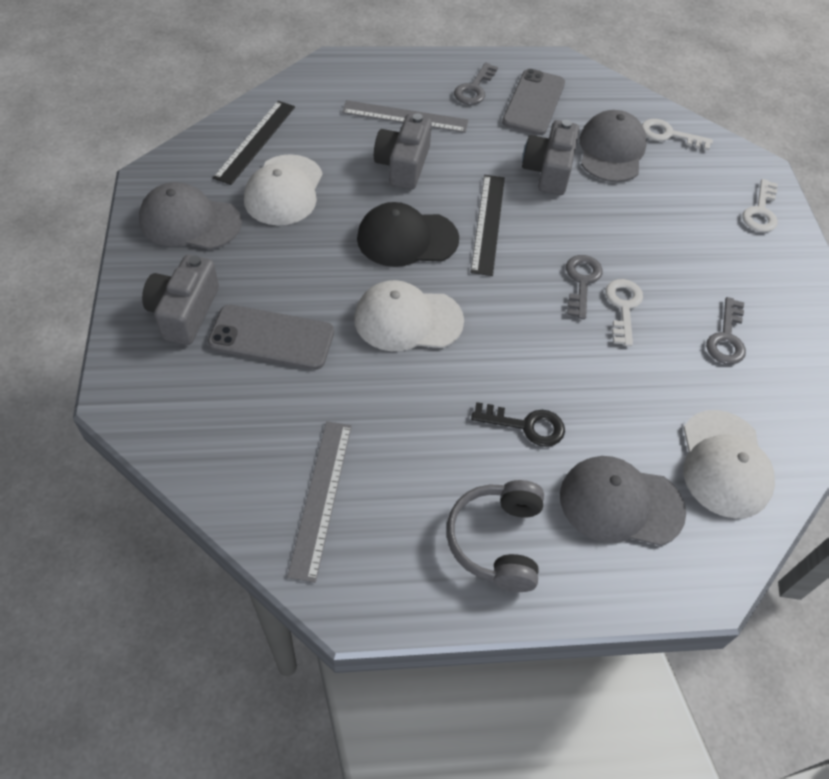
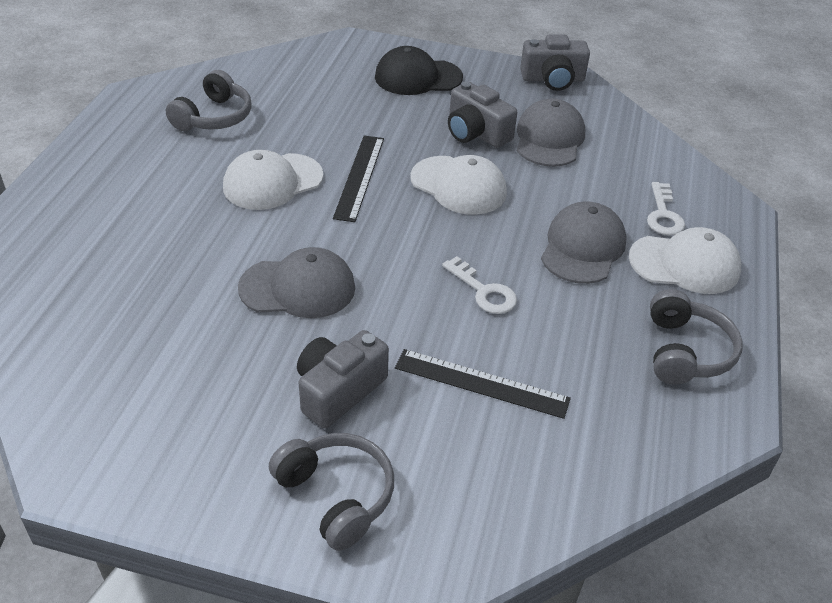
black key: 1 -> 0
grey headphones: 1 -> 3
grey key: 3 -> 0
grey phone: 2 -> 0
grey ruler: 2 -> 0
white key: 3 -> 2

